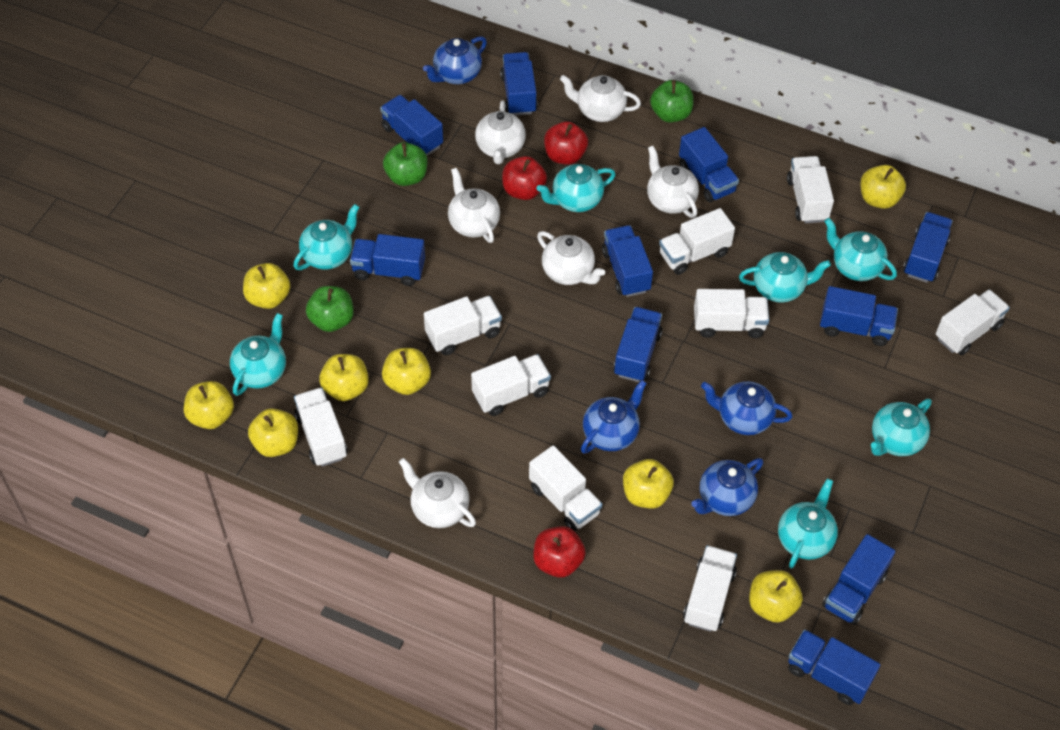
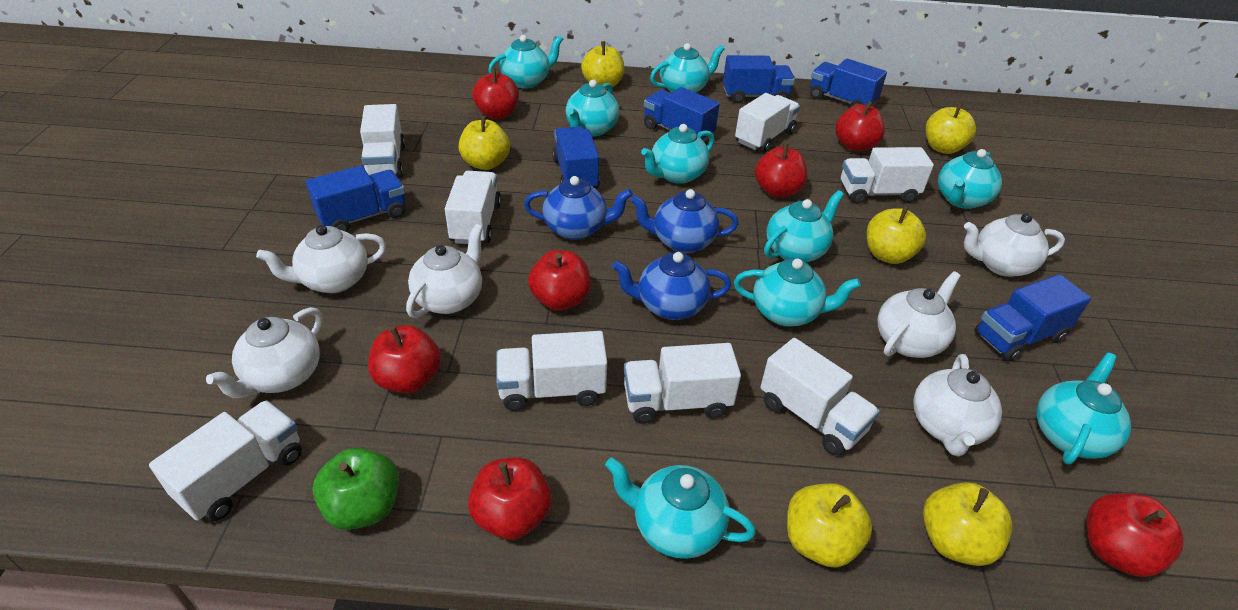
blue teapot: 4 -> 3
blue truck: 10 -> 6
green apple: 3 -> 1
red apple: 3 -> 7
turquoise teapot: 7 -> 9
white truck: 9 -> 8
yellow apple: 8 -> 6

